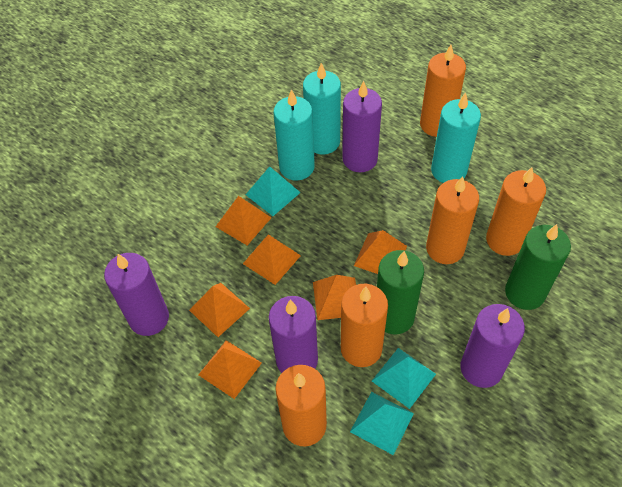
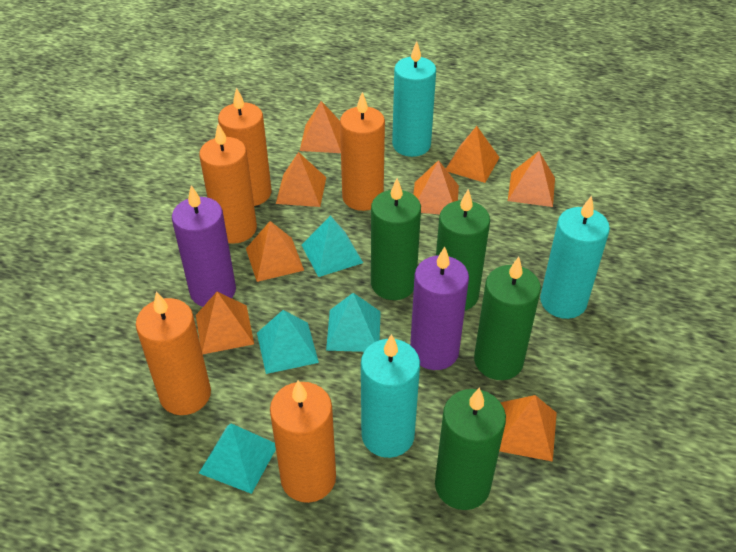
green candle: 2 -> 4
orange pyramid: 6 -> 8
purple candle: 4 -> 2
turquoise pyramid: 3 -> 4

